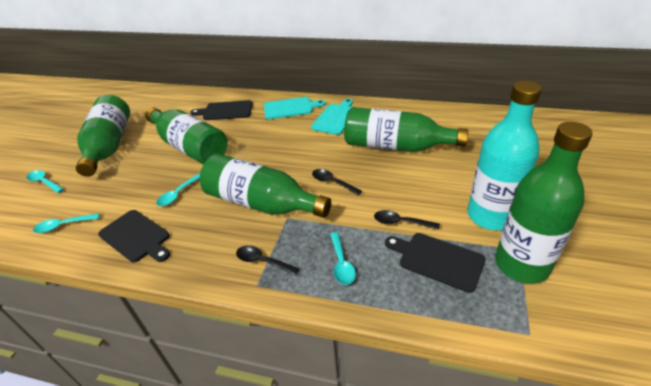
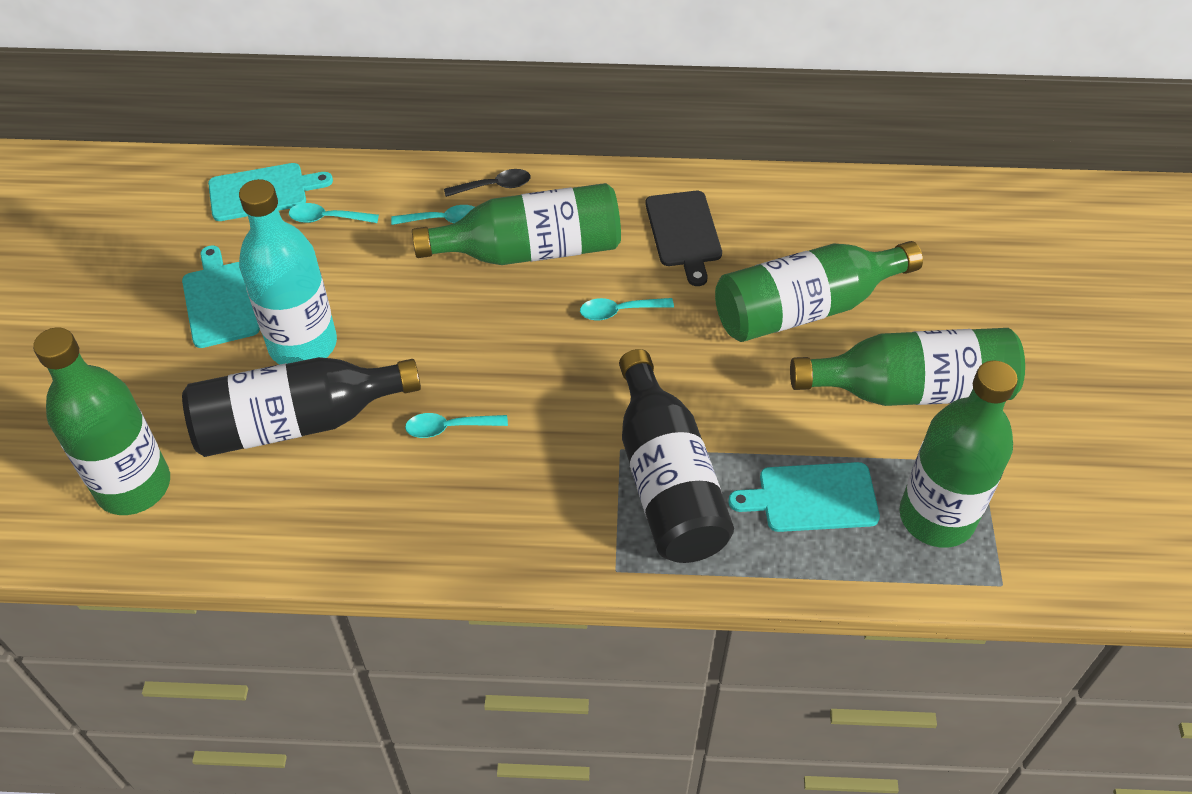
black bottle: 0 -> 2
black cutting board: 3 -> 1
black spoon: 3 -> 1
turquoise cutting board: 2 -> 3

